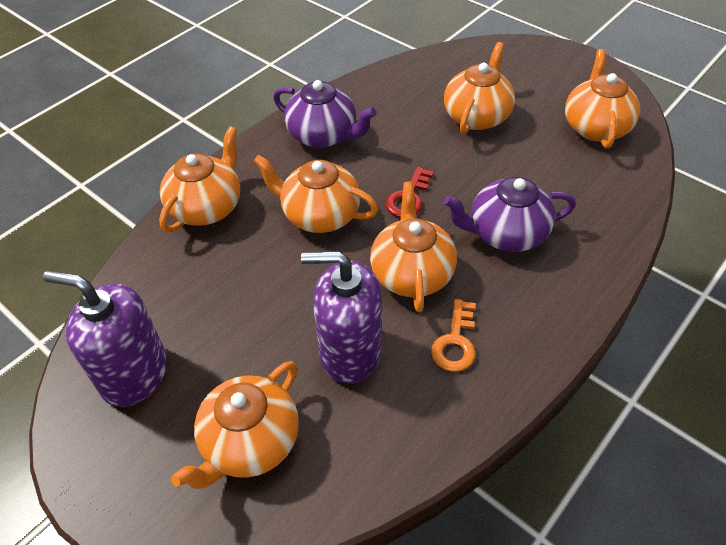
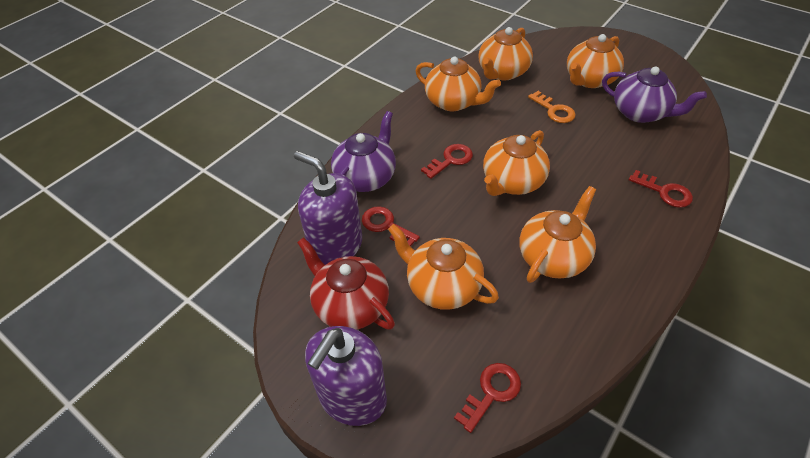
red key: 1 -> 4
red teapot: 0 -> 1

